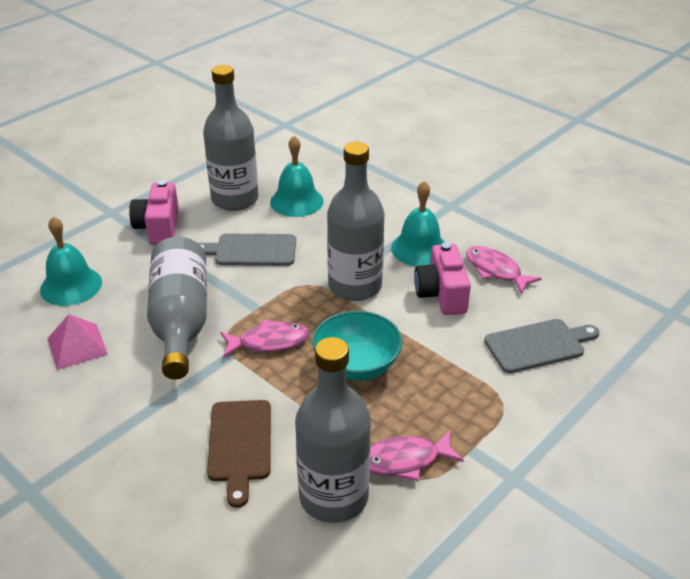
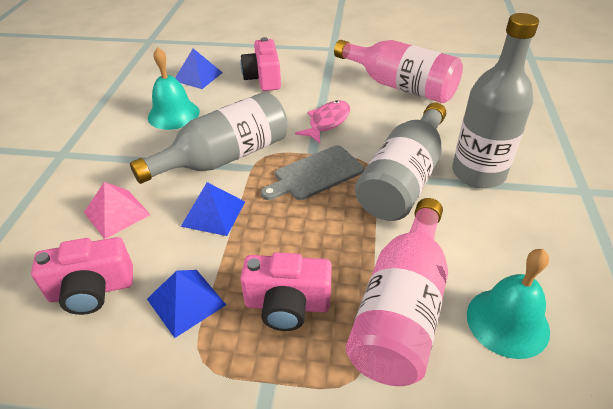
blue pyramid: 0 -> 3
brown cutting board: 1 -> 0
grey bottle: 4 -> 3
grey cutting board: 2 -> 1
pink bottle: 0 -> 2
pink camera: 2 -> 3
pink fish: 3 -> 1
turquoise bell: 3 -> 2
turquoise bowl: 1 -> 0

